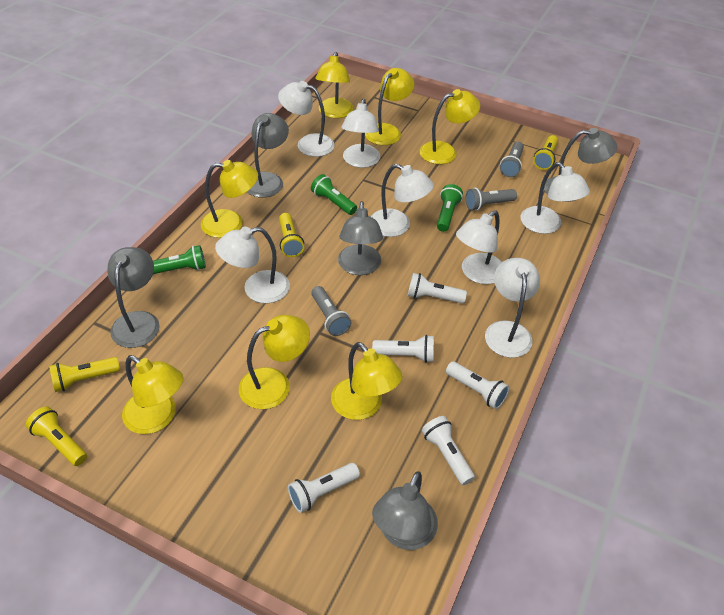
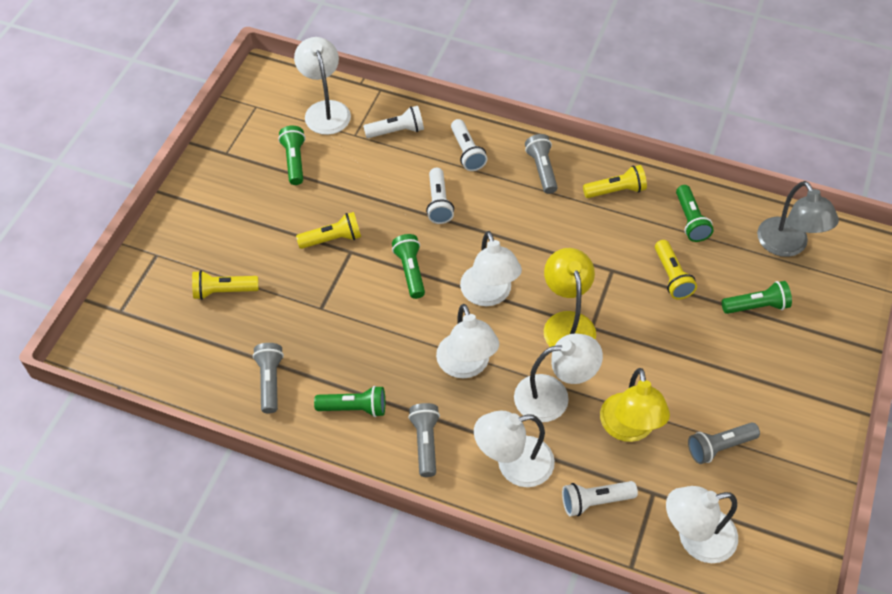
green flashlight: 3 -> 5
grey flashlight: 3 -> 4
grey lamp: 5 -> 1
white flashlight: 5 -> 4
white lamp: 7 -> 6
yellow lamp: 7 -> 2

